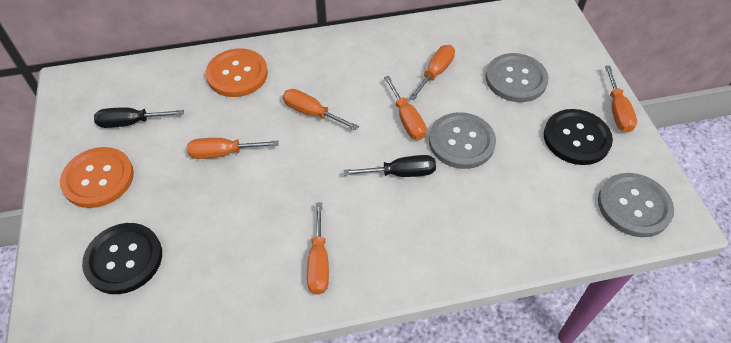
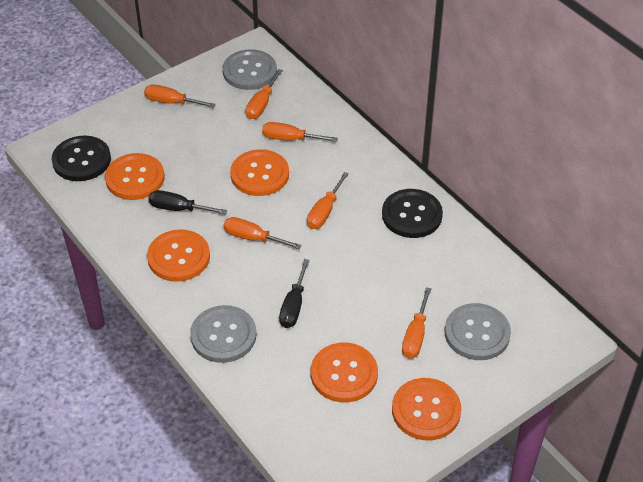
orange button: 2 -> 5

